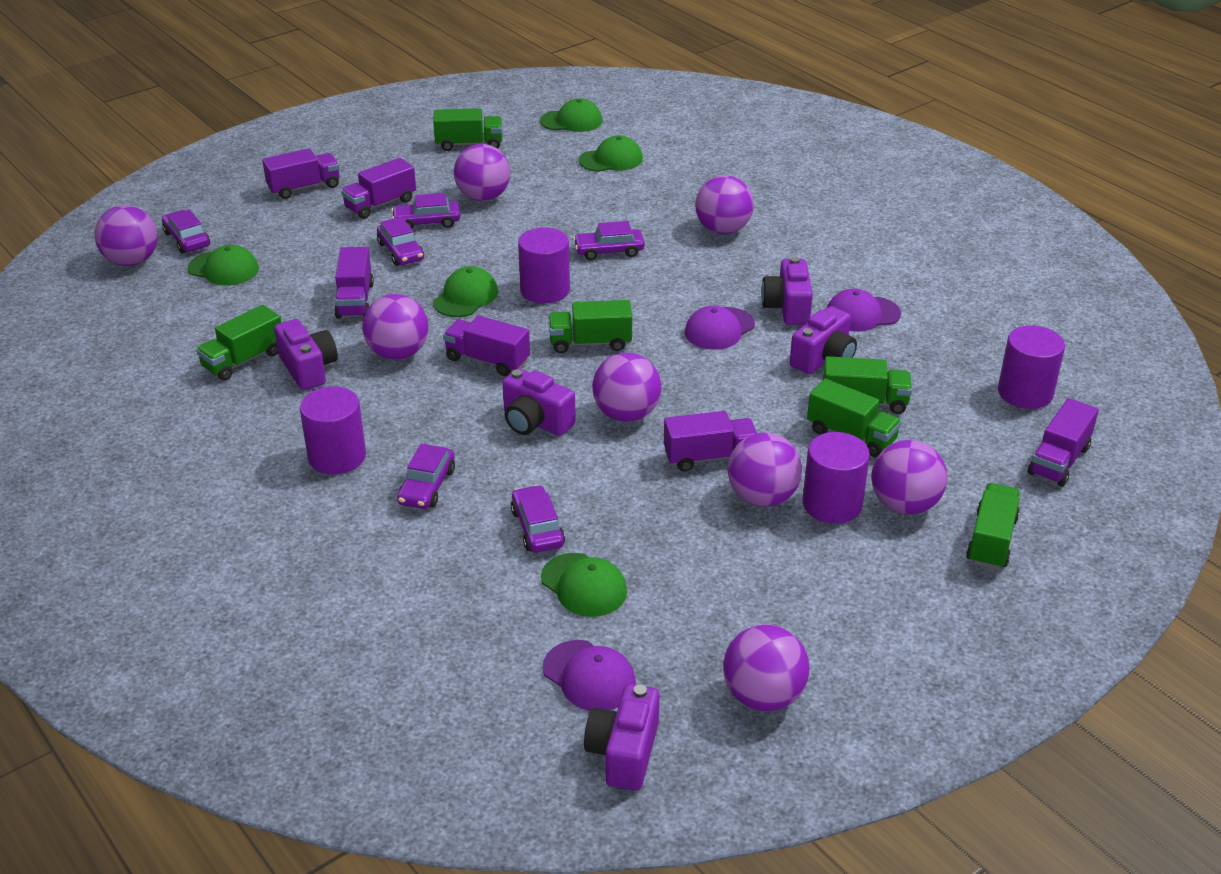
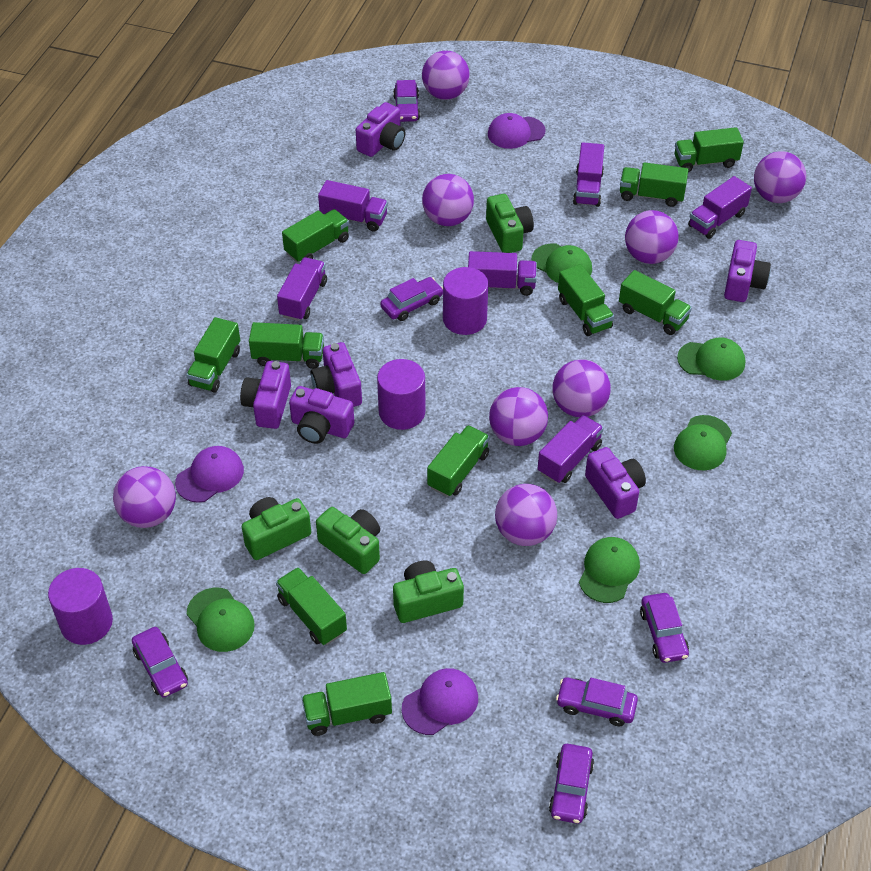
green camera: 0 -> 4
green truck: 6 -> 10
purple camera: 5 -> 6
purple cylinder: 4 -> 3

